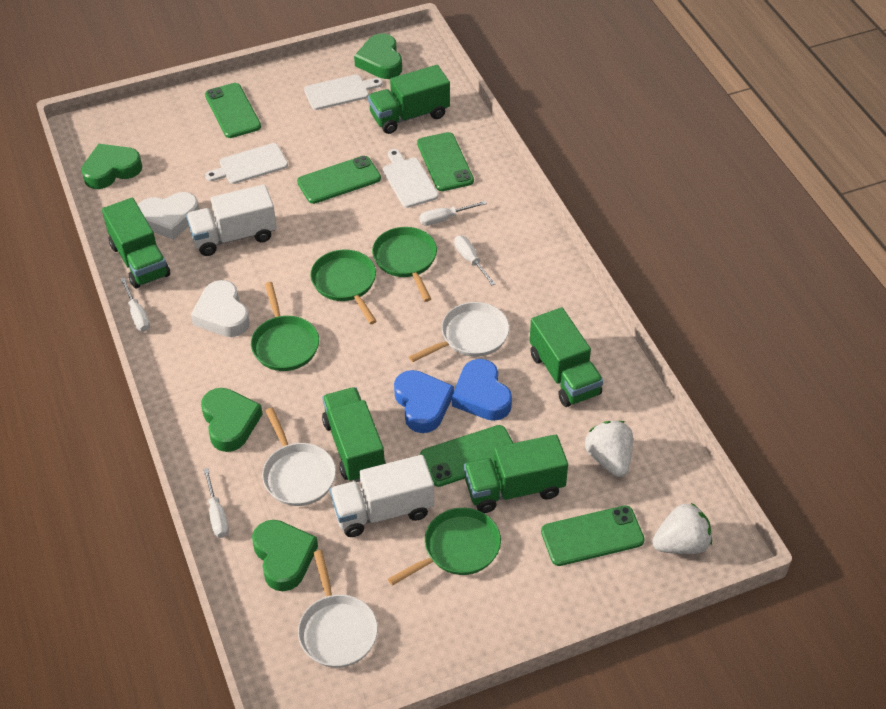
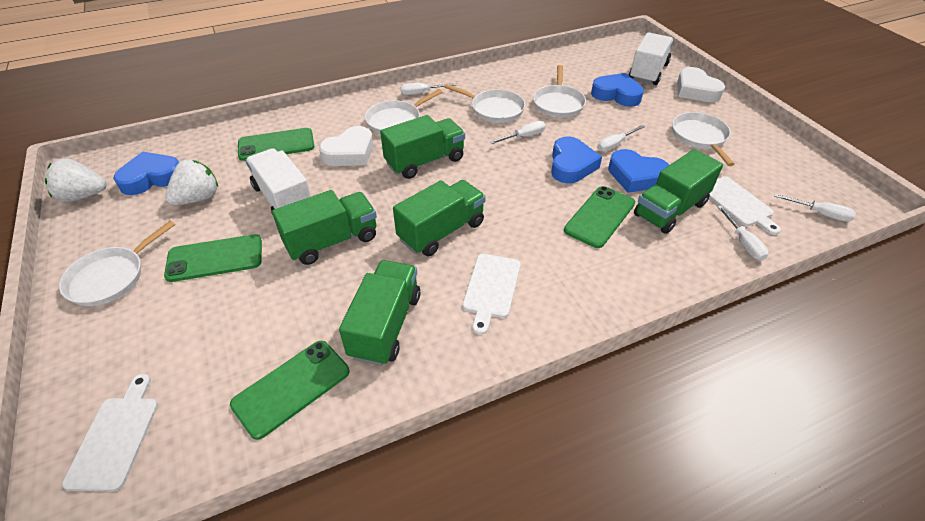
blue heart: 2 -> 4
green heart: 4 -> 0
green pan: 4 -> 0
green phone: 5 -> 4
white pan: 3 -> 5
white screwdriver: 4 -> 5

